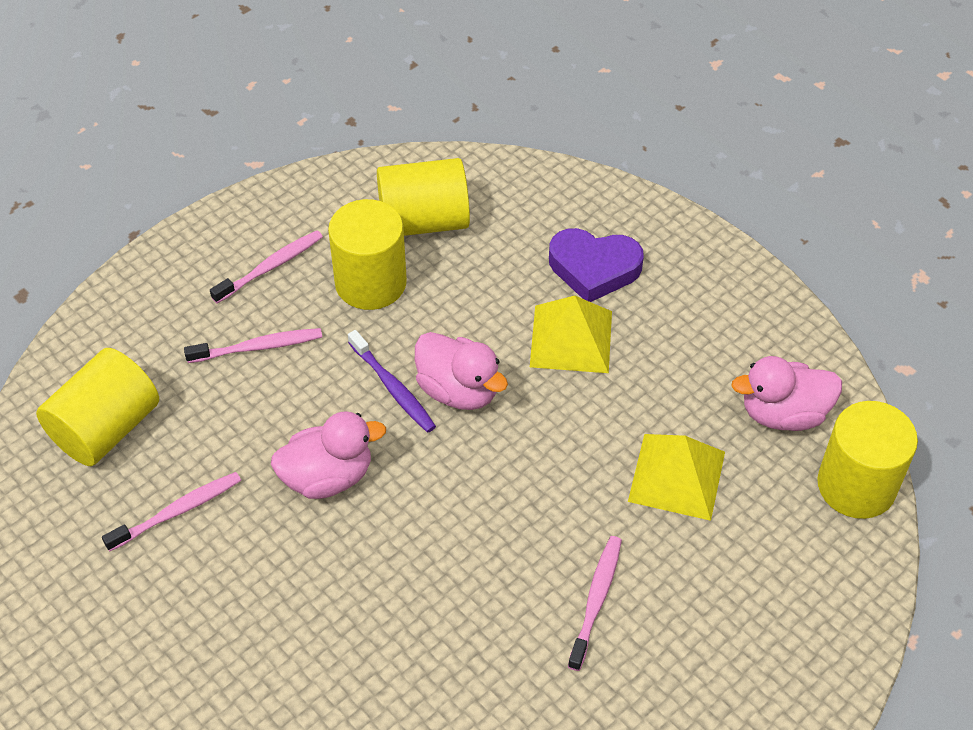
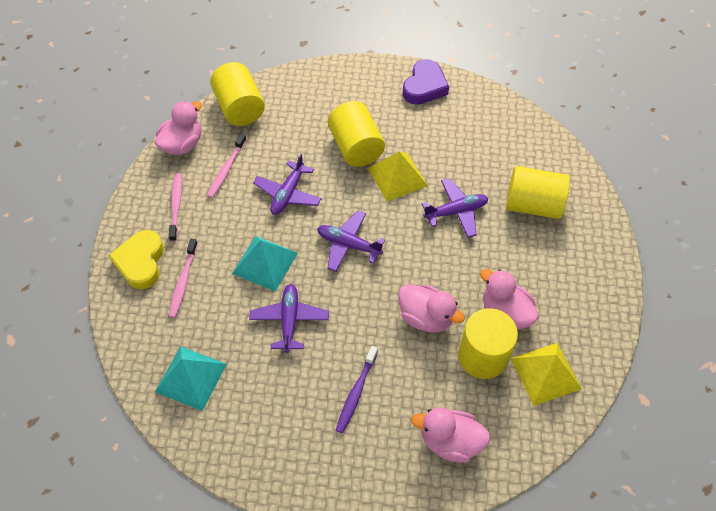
pink duck: 3 -> 4
pink toothbrush: 4 -> 3
purple plane: 0 -> 4
turquoise pyramid: 0 -> 2
yellow heart: 0 -> 1

